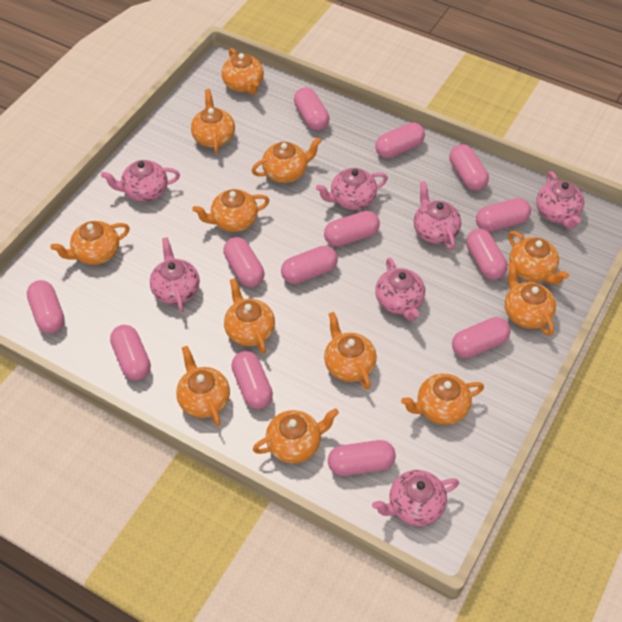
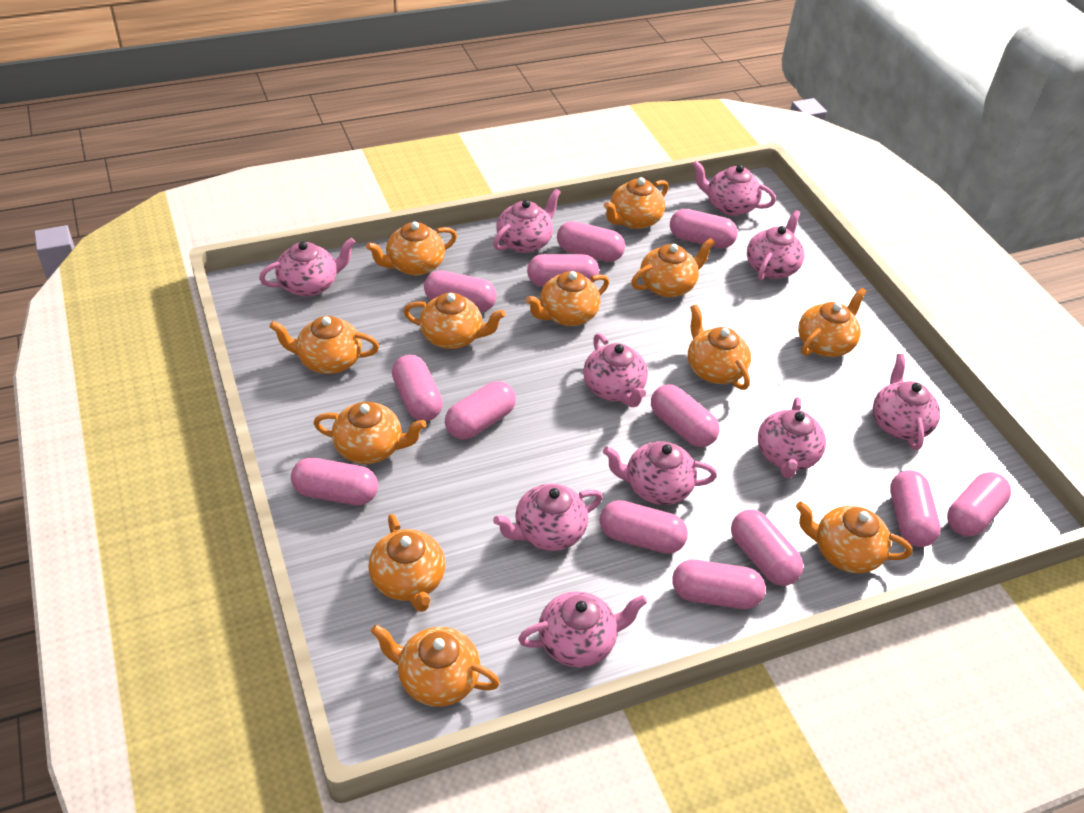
pink teapot: 7 -> 10

